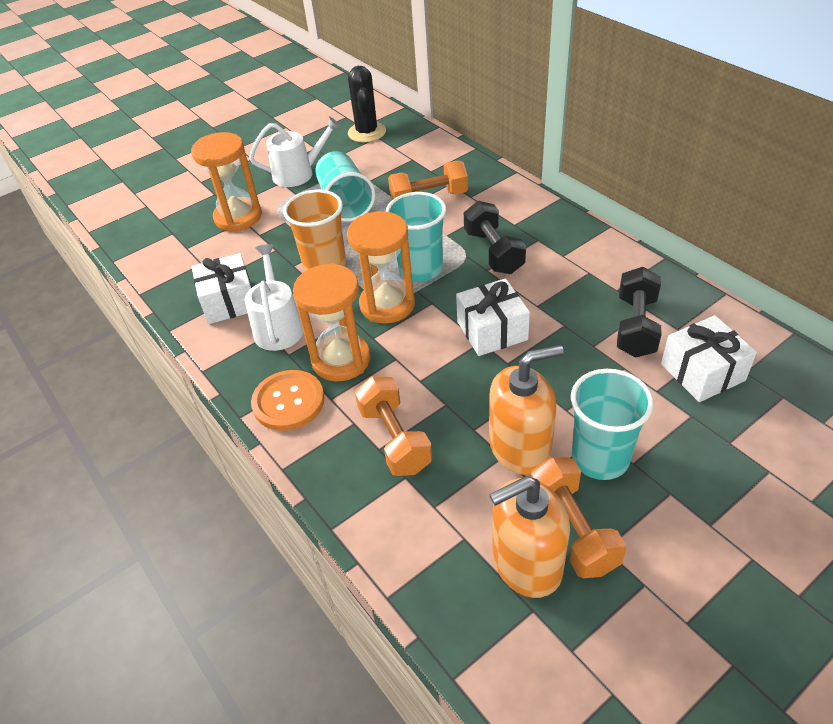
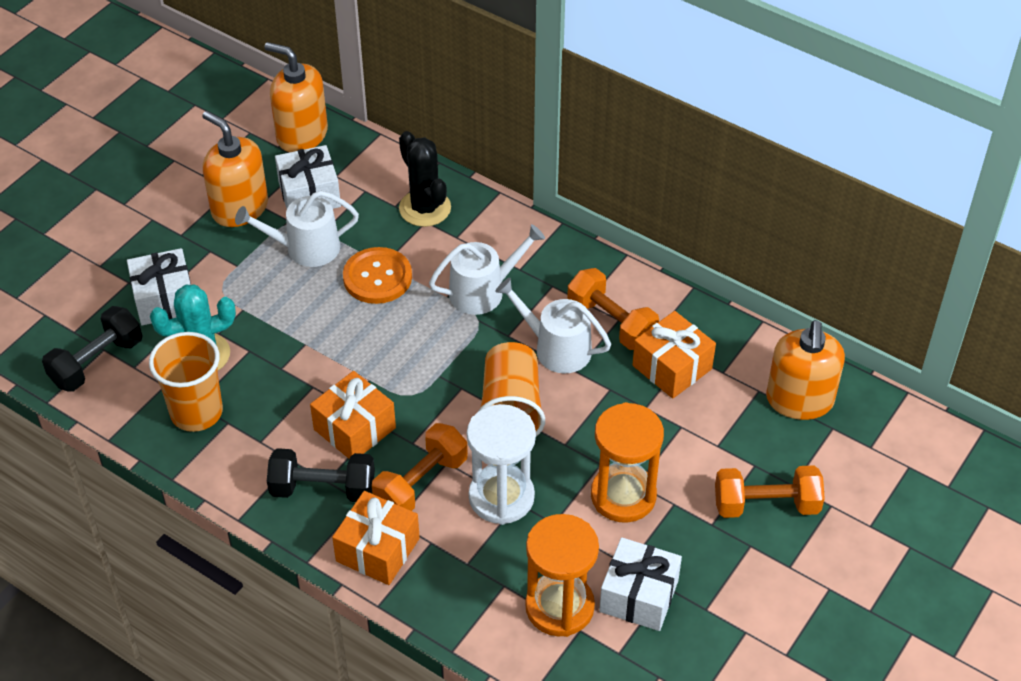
orange cup: 1 -> 2
orange gift: 0 -> 3
orange hourglass: 3 -> 2
orange soap dispenser: 2 -> 3
turquoise cactus: 0 -> 1
turquoise cup: 3 -> 0
white hourglass: 0 -> 1
white watering can: 2 -> 3

